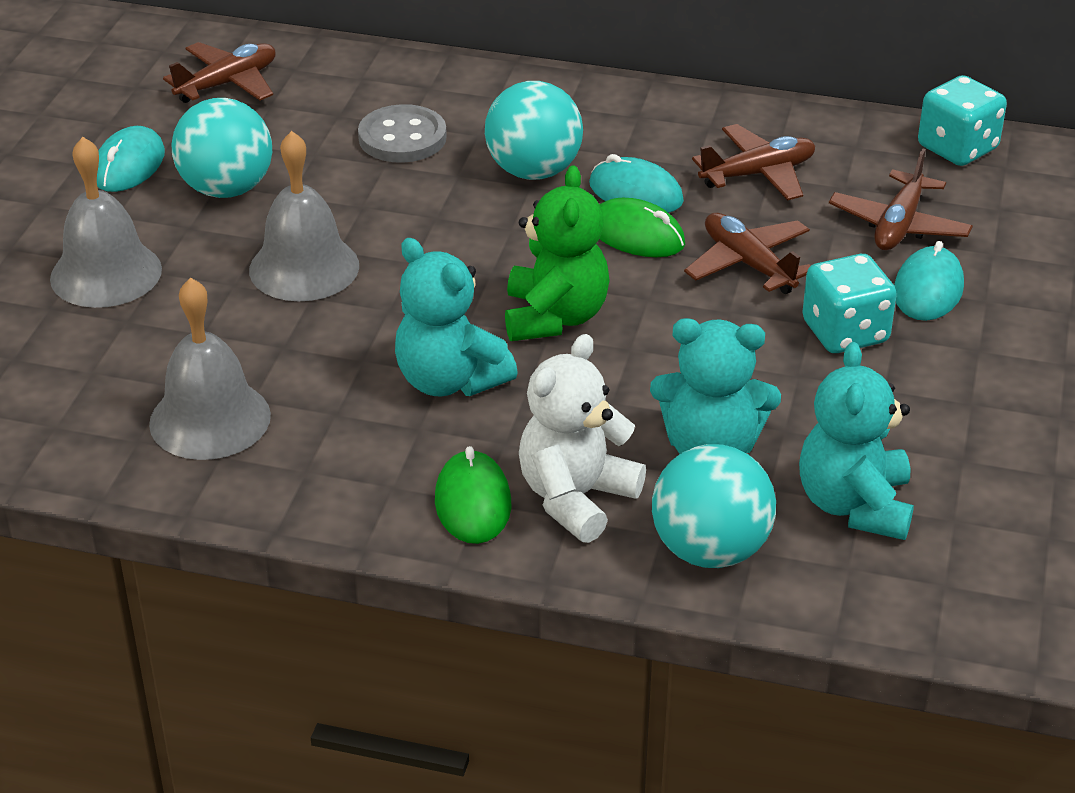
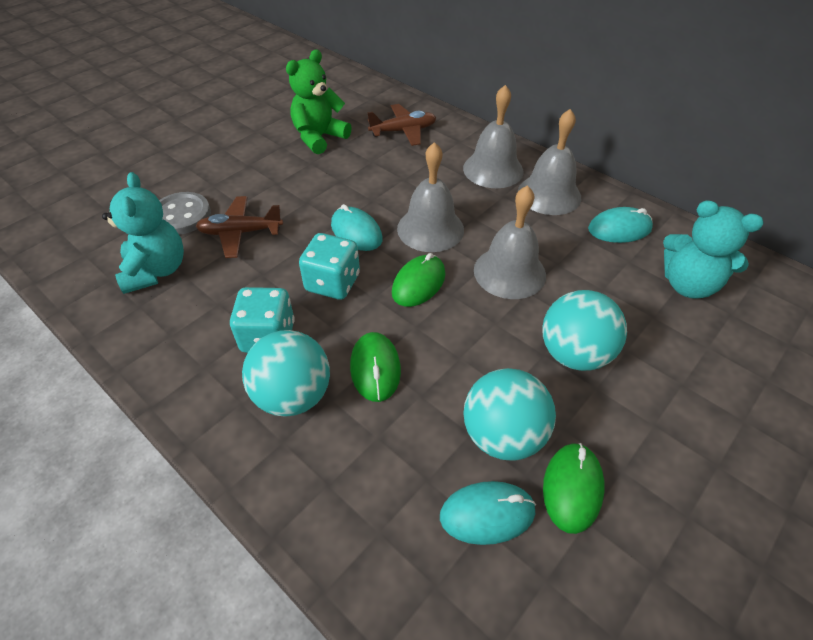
brown plane: 4 -> 2
green mouse: 2 -> 3
grey bell: 3 -> 4
turquoise teddy bear: 3 -> 2
white teddy bear: 1 -> 0

